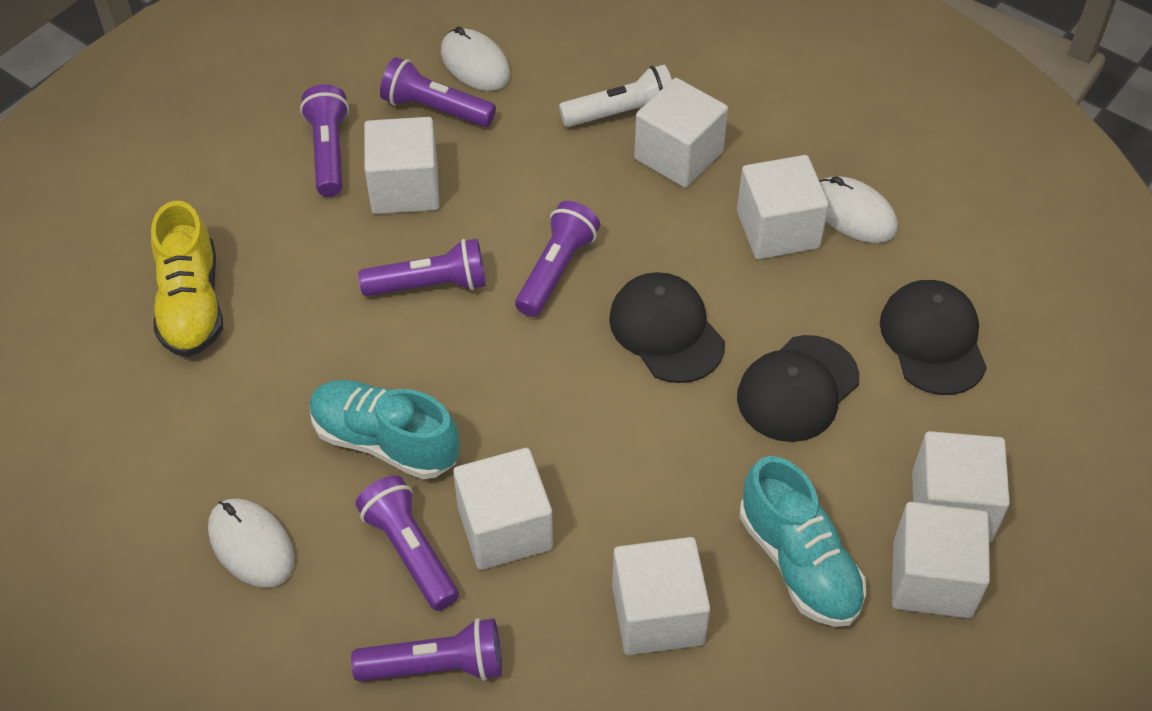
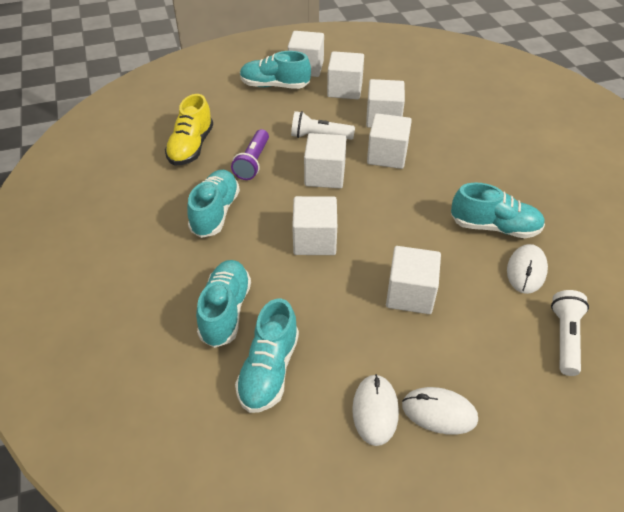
black cap: 3 -> 0
purple flashlight: 6 -> 1
turquoise shoe: 2 -> 5
white flashlight: 1 -> 2

